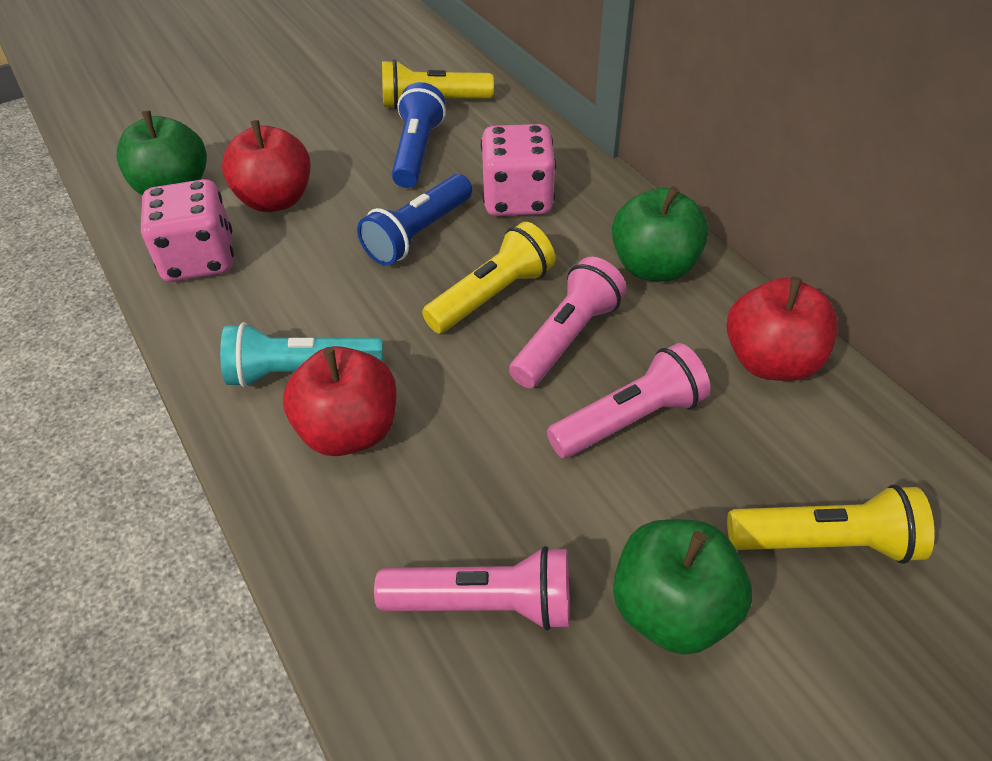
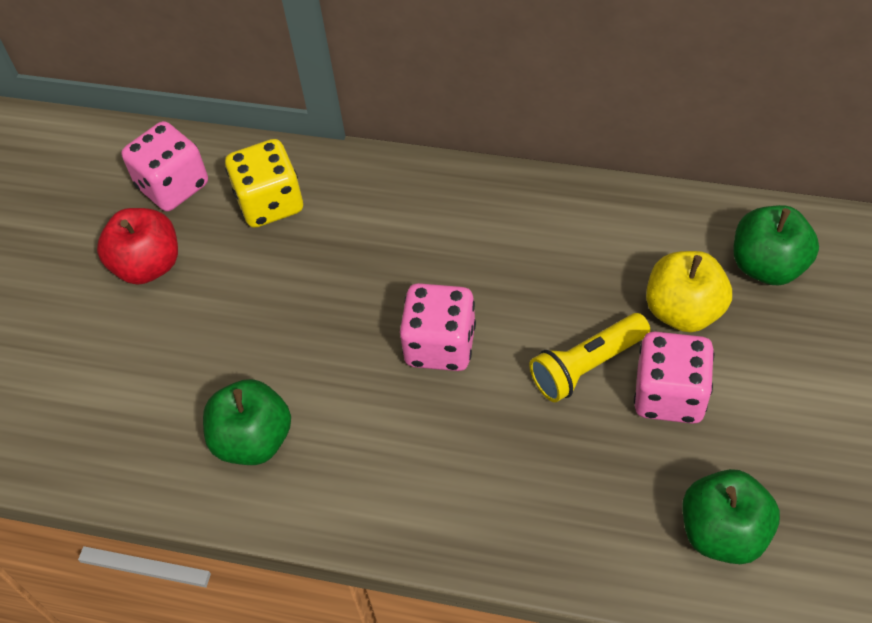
blue flashlight: 2 -> 0
pink dice: 2 -> 3
pink flashlight: 3 -> 0
red apple: 3 -> 1
turquoise flashlight: 1 -> 0
yellow apple: 0 -> 1
yellow dice: 0 -> 1
yellow flashlight: 3 -> 1

